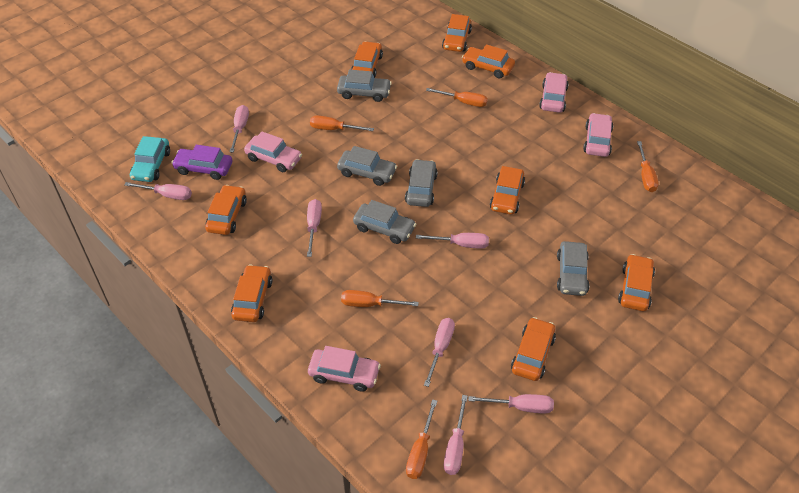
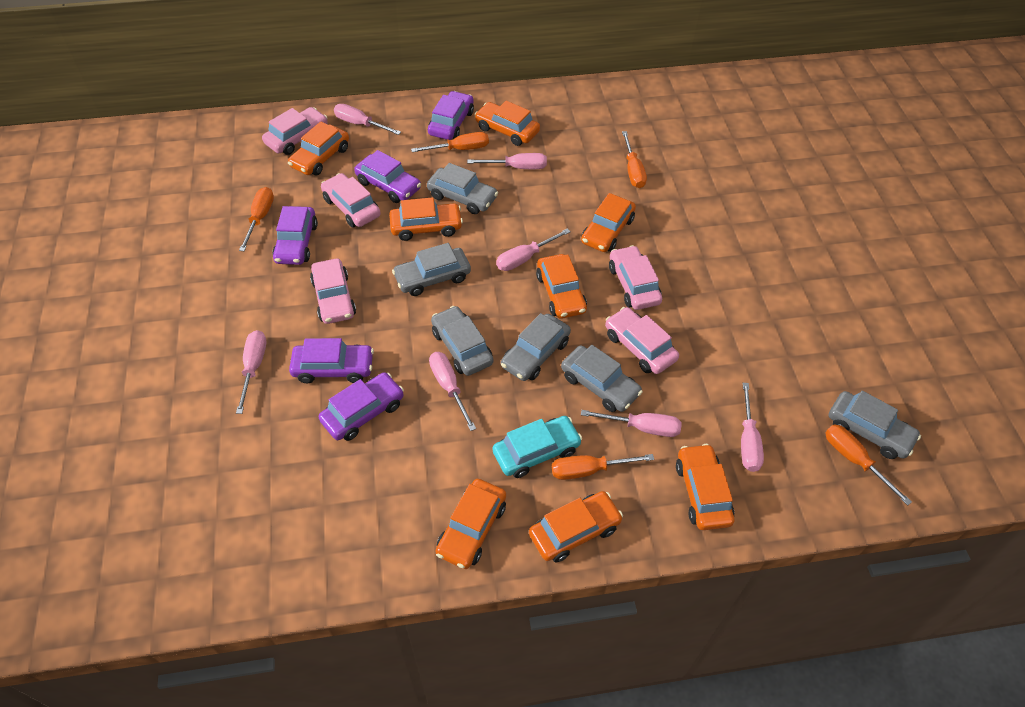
grey car: 5 -> 6
pink car: 4 -> 5
purple car: 1 -> 5

